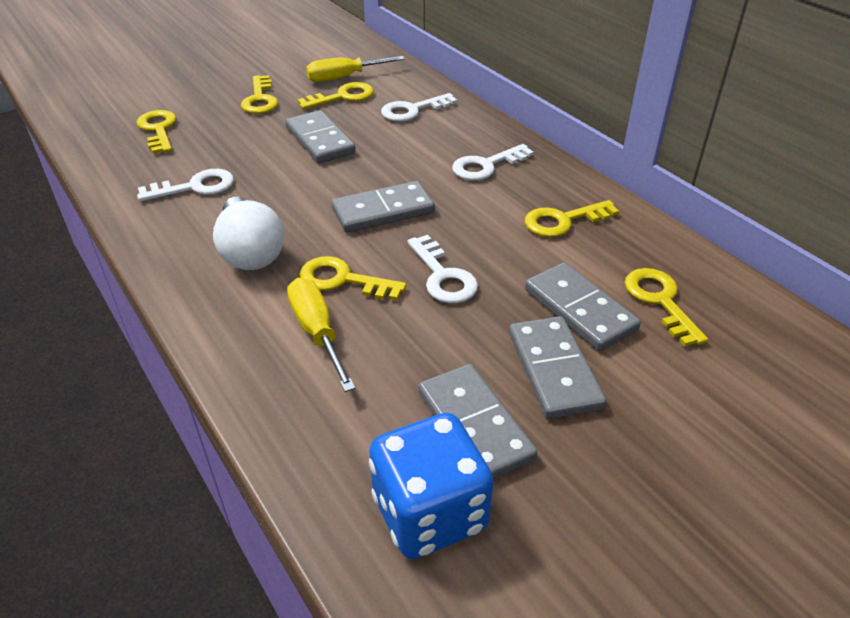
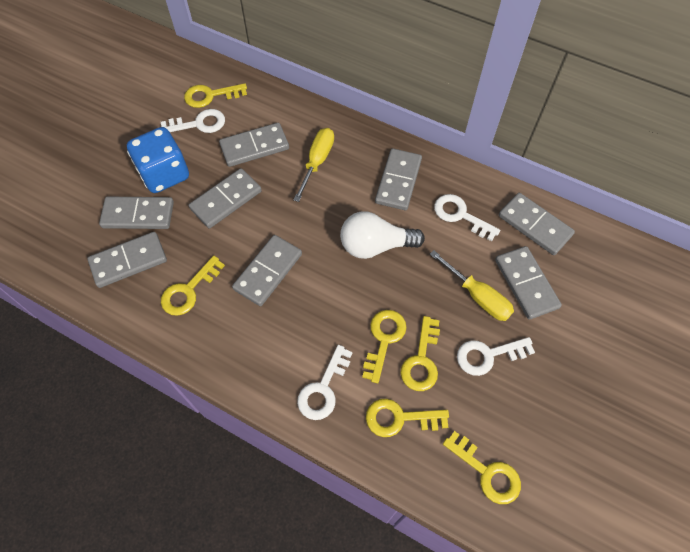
grey domino: 5 -> 8

